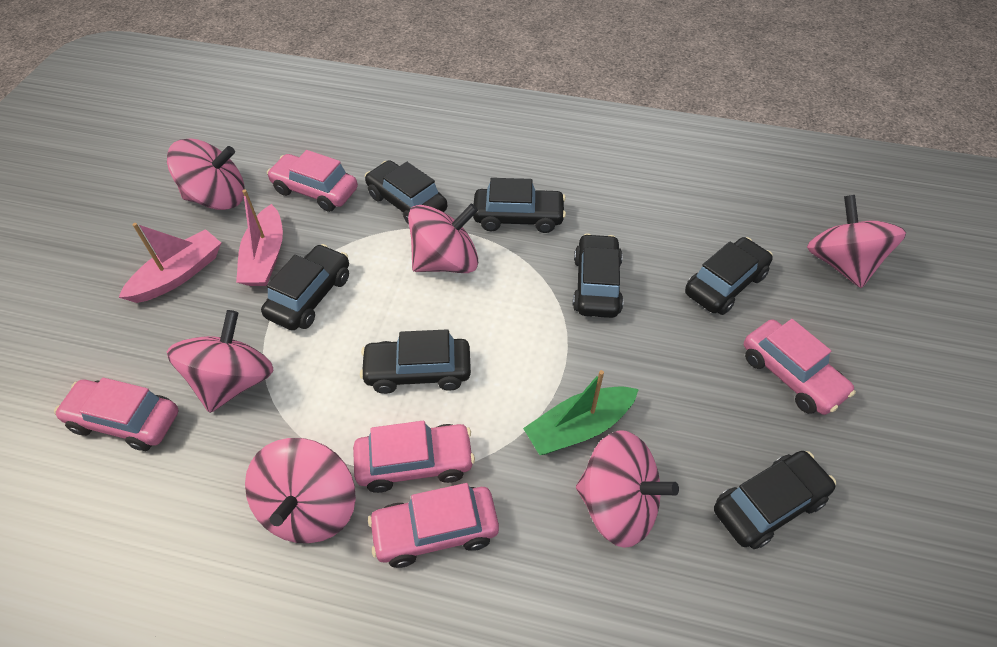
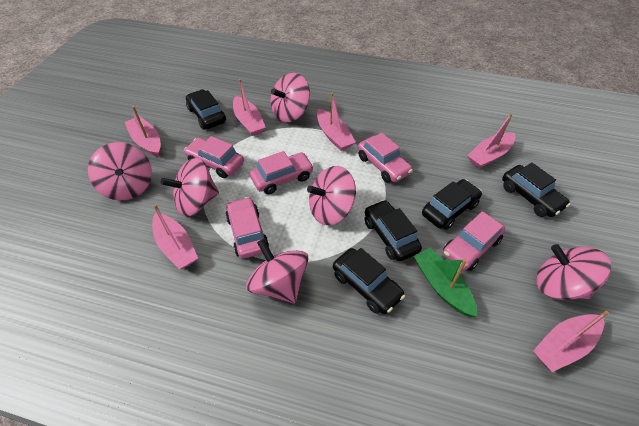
black car: 7 -> 5
pink boat: 2 -> 6

